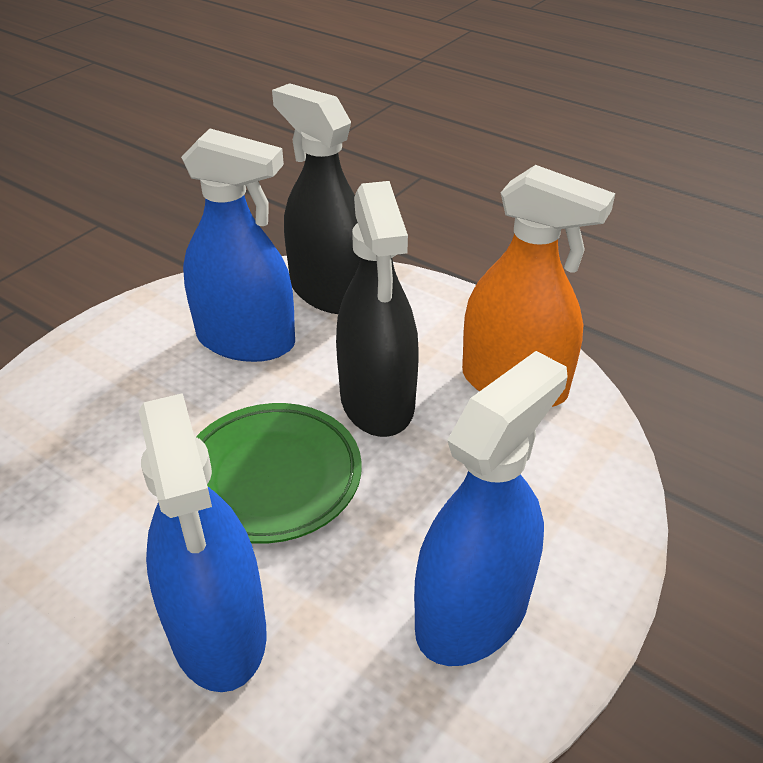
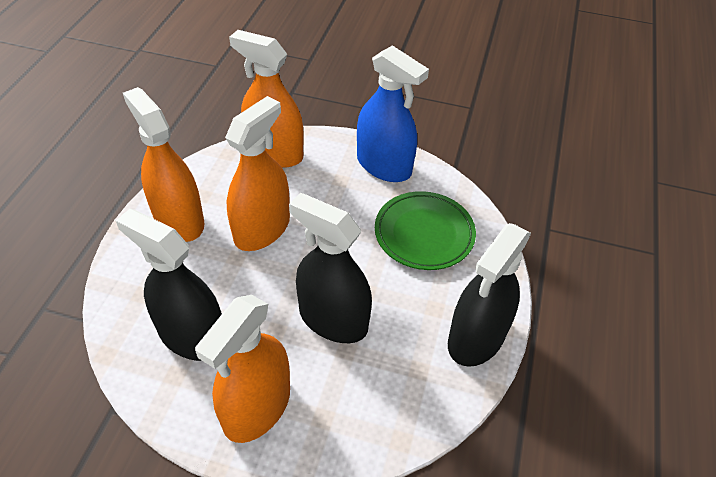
black spray bottle: 2 -> 3
blue spray bottle: 3 -> 1
orange spray bottle: 1 -> 4

